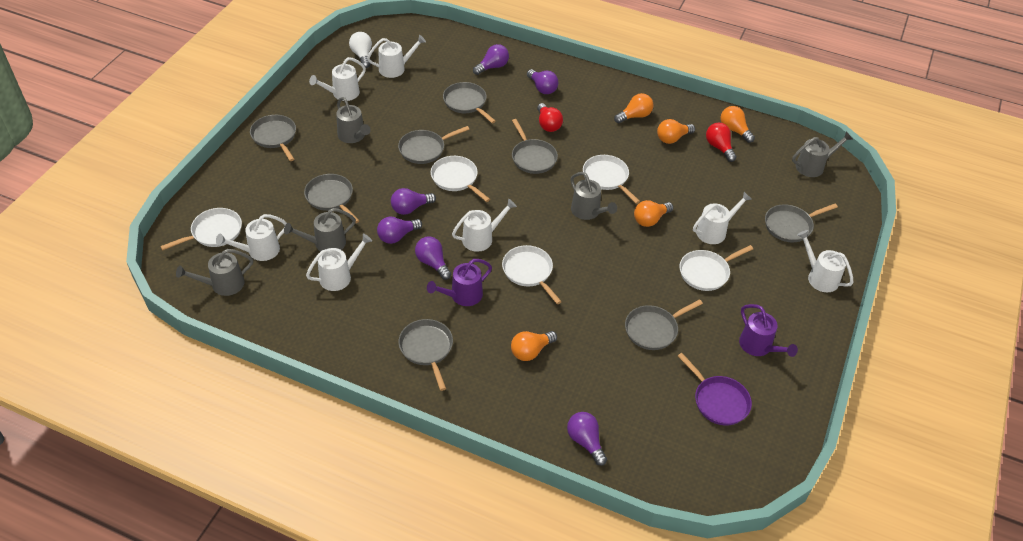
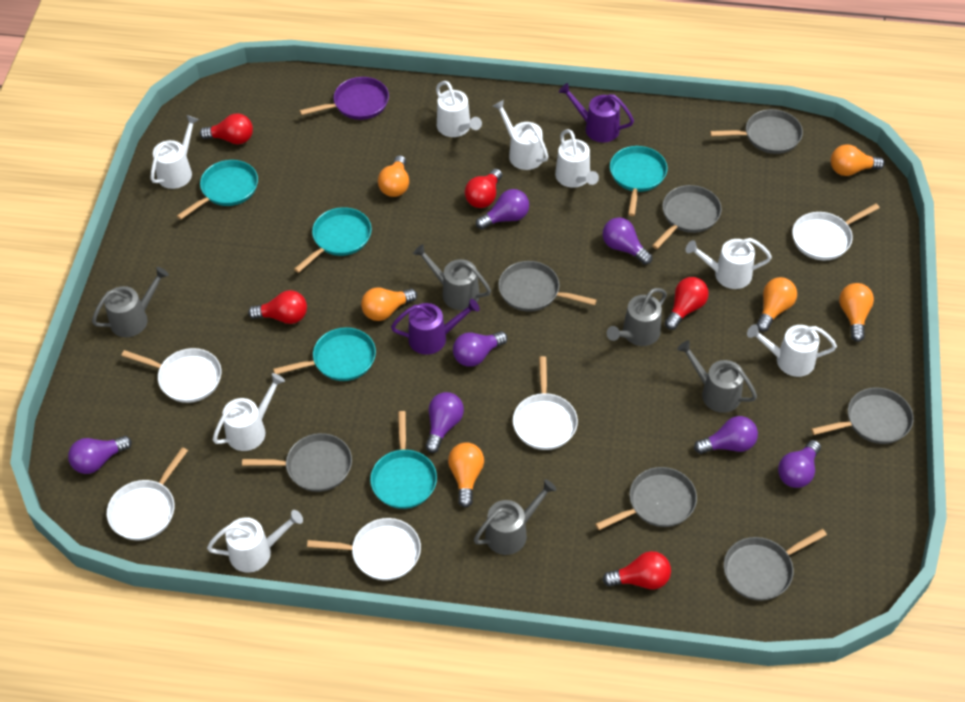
grey pan: 8 -> 7
orange light bulb: 5 -> 6
purple light bulb: 6 -> 7
red light bulb: 2 -> 5
turquoise pan: 0 -> 5
white light bulb: 1 -> 0
white watering can: 7 -> 8

